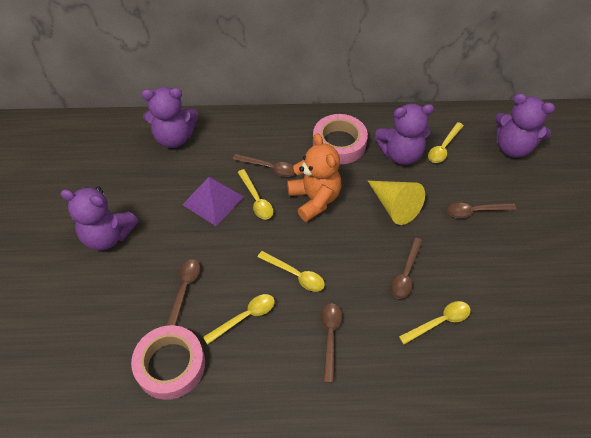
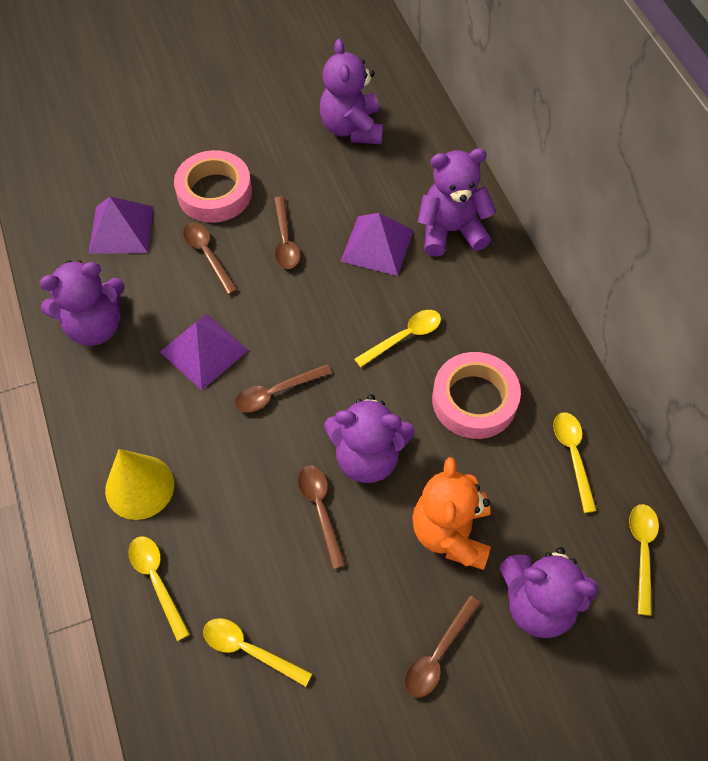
purple pyramid: 1 -> 3
purple teddy bear: 4 -> 5

